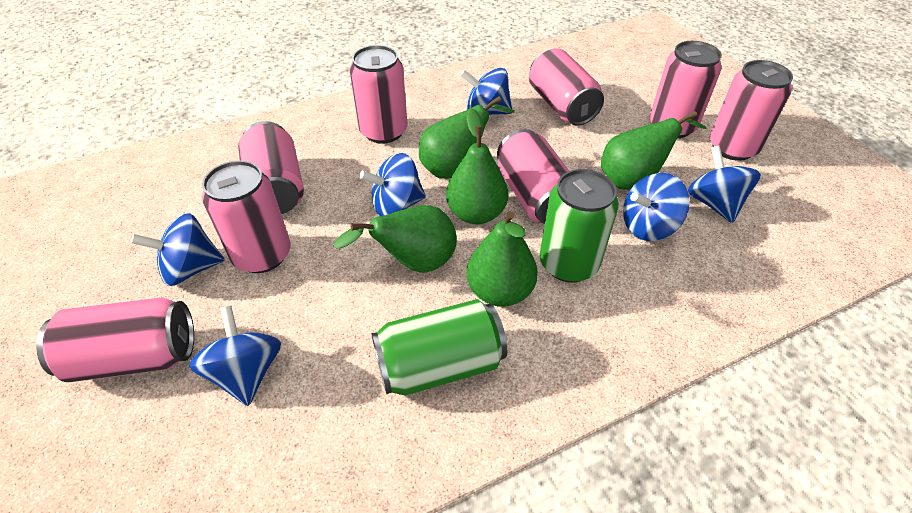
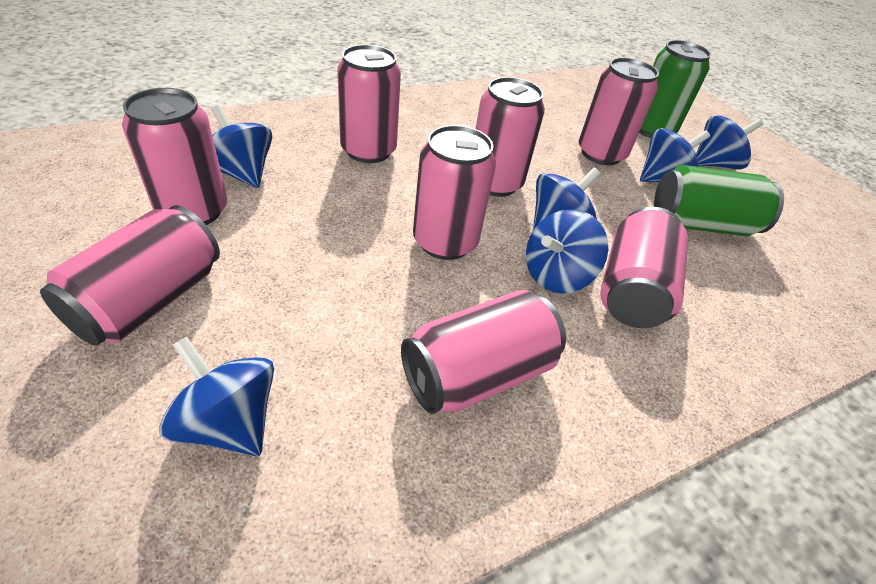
green pear: 5 -> 0

